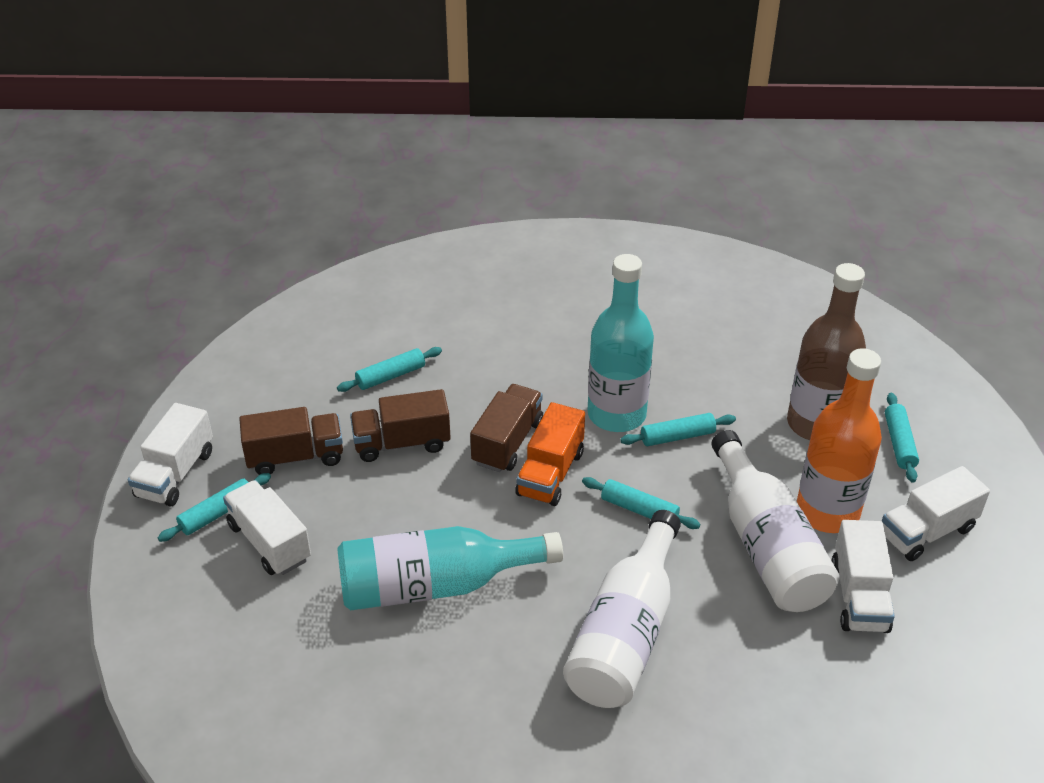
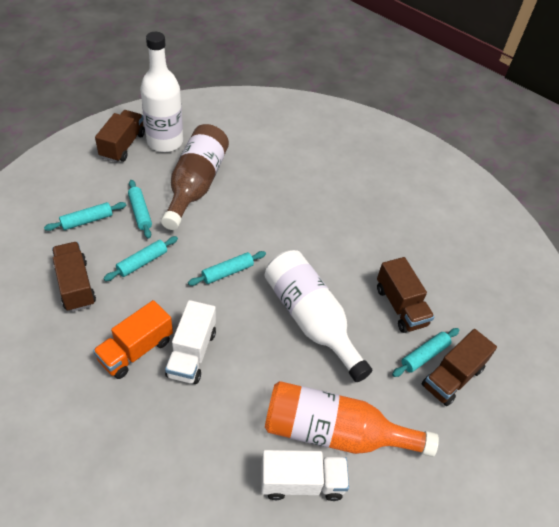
brown truck: 3 -> 4
turquoise bottle: 2 -> 0
white truck: 4 -> 2

